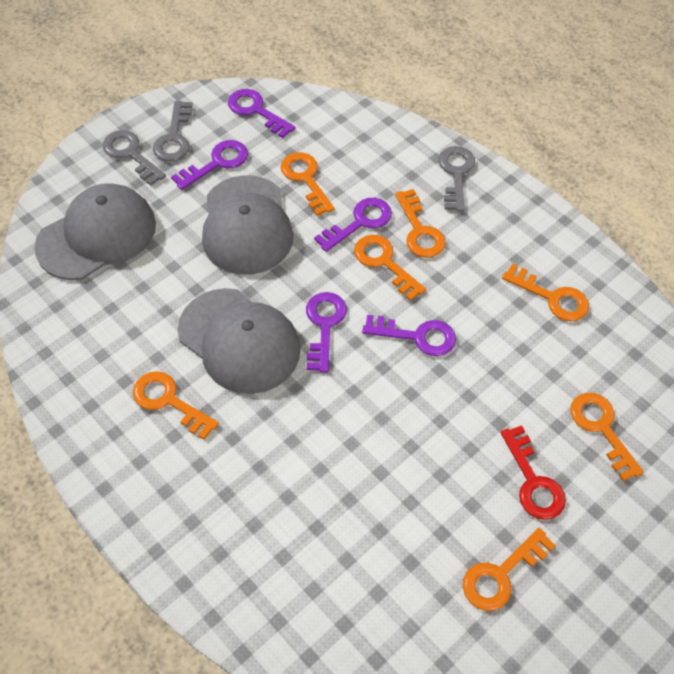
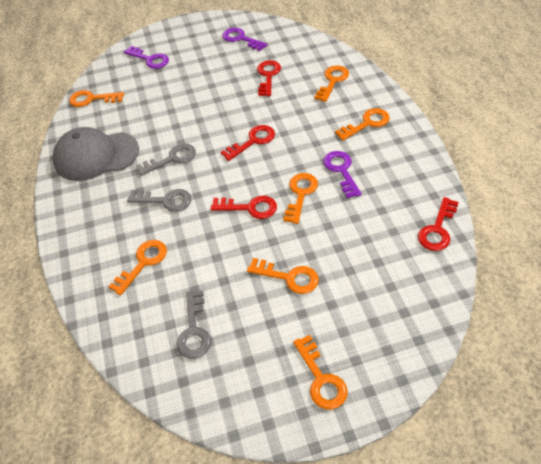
grey cap: 3 -> 1
purple key: 5 -> 3
red key: 1 -> 4

